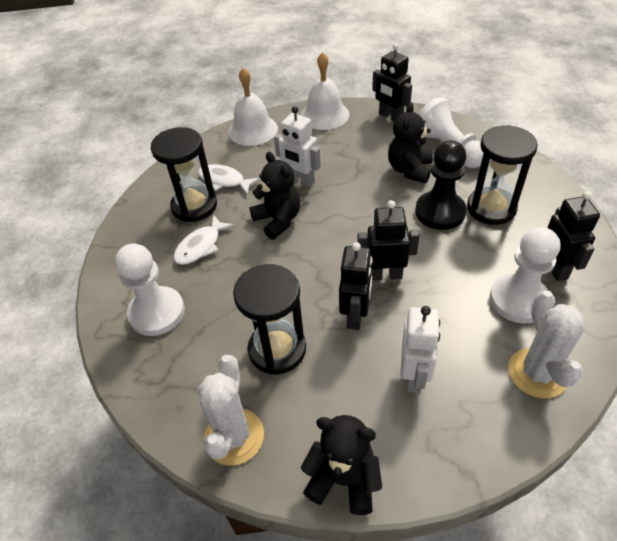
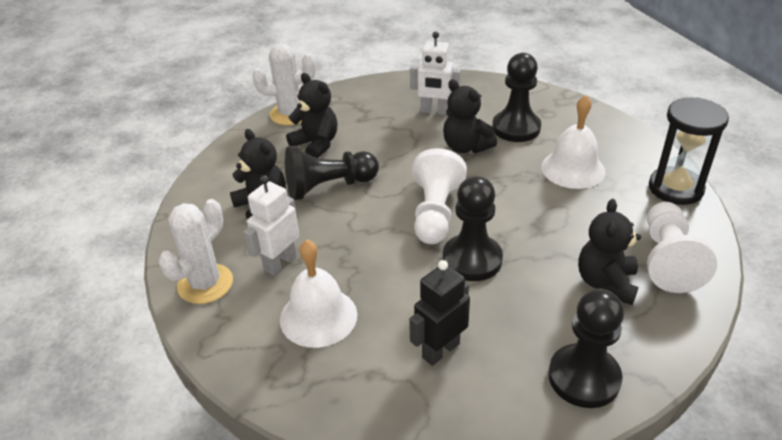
black hourglass: 3 -> 1
black pawn: 1 -> 4
black robot: 4 -> 1
black teddy bear: 3 -> 4
white fish: 2 -> 0
white pawn: 3 -> 2

